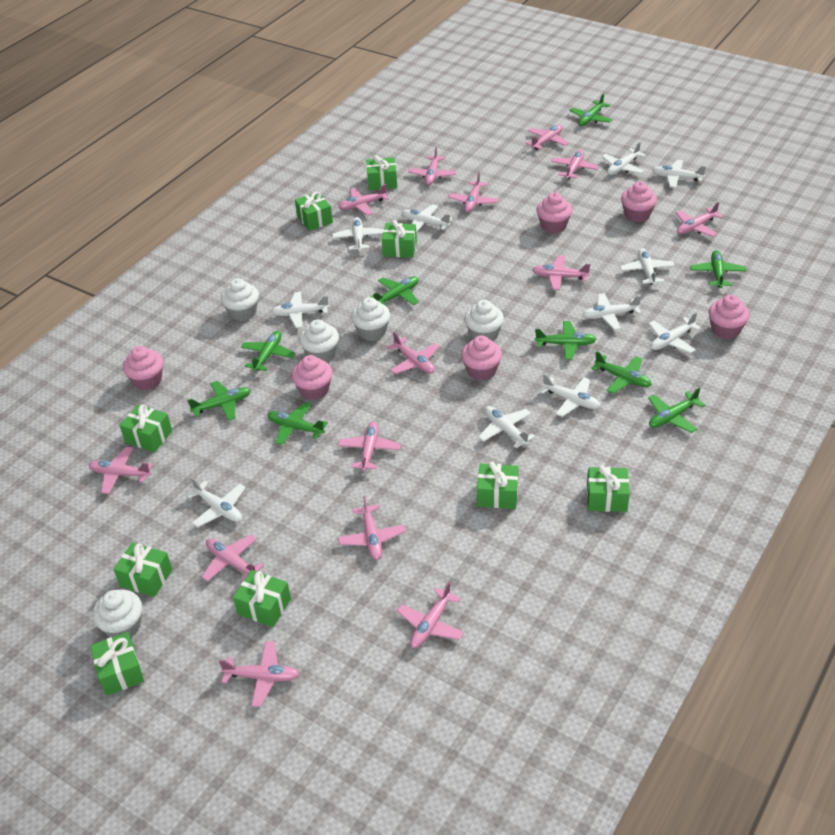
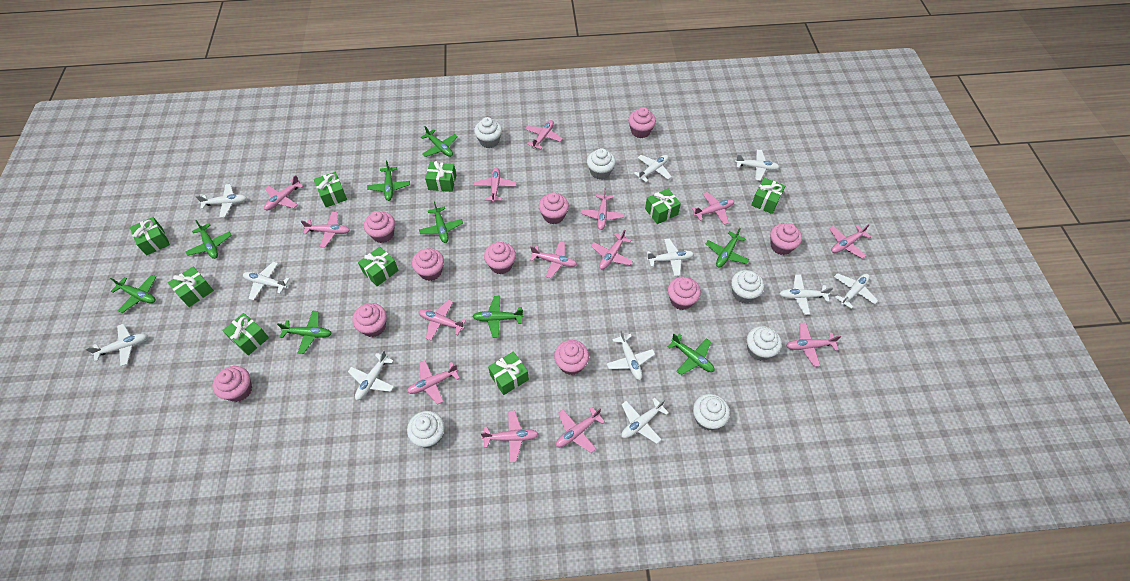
pink cupcake: 6 -> 10
white cupcake: 5 -> 6

